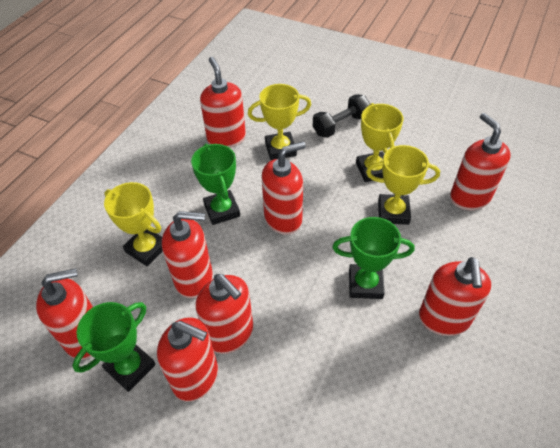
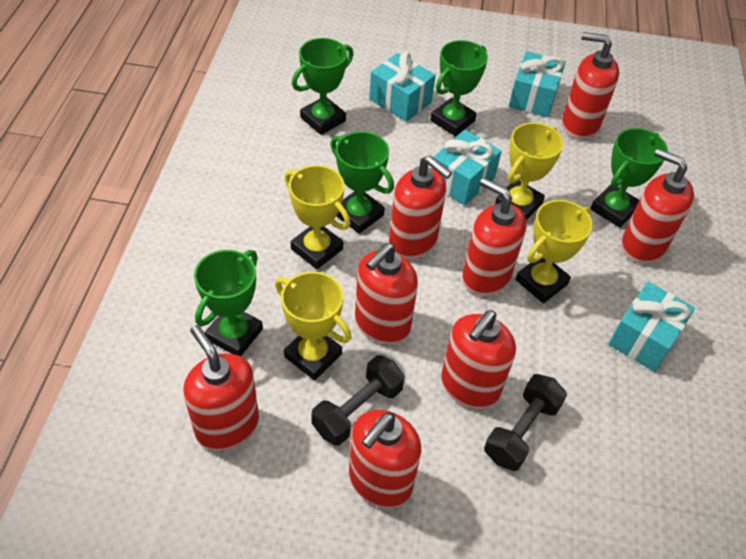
black dumbbell: 1 -> 2
green trophy: 3 -> 5
turquoise gift: 0 -> 4

